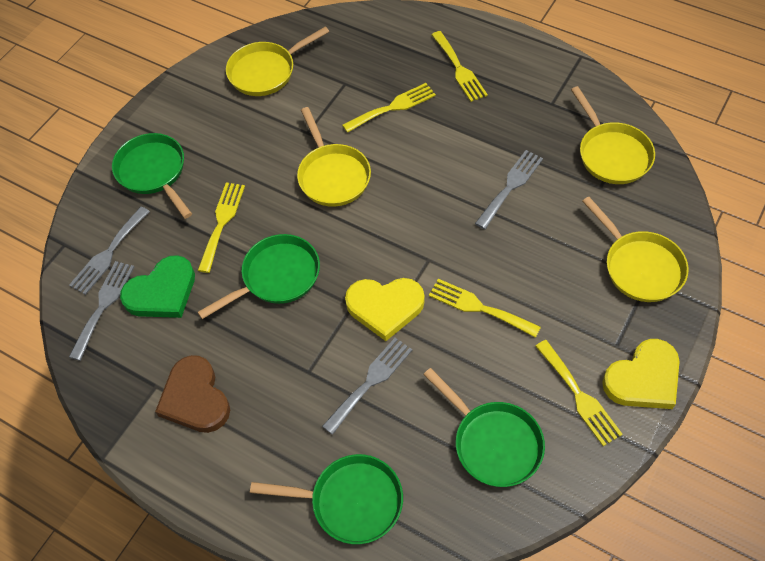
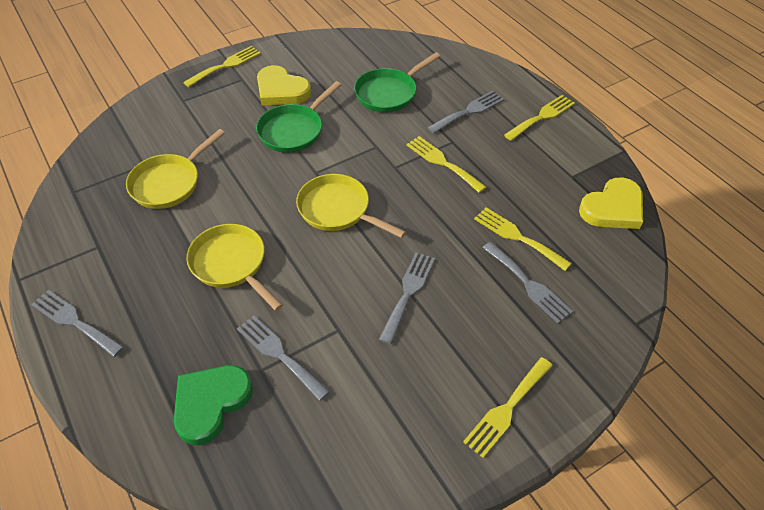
brown heart: 1 -> 0
green pan: 4 -> 2
grey fork: 4 -> 5
yellow pan: 4 -> 3

